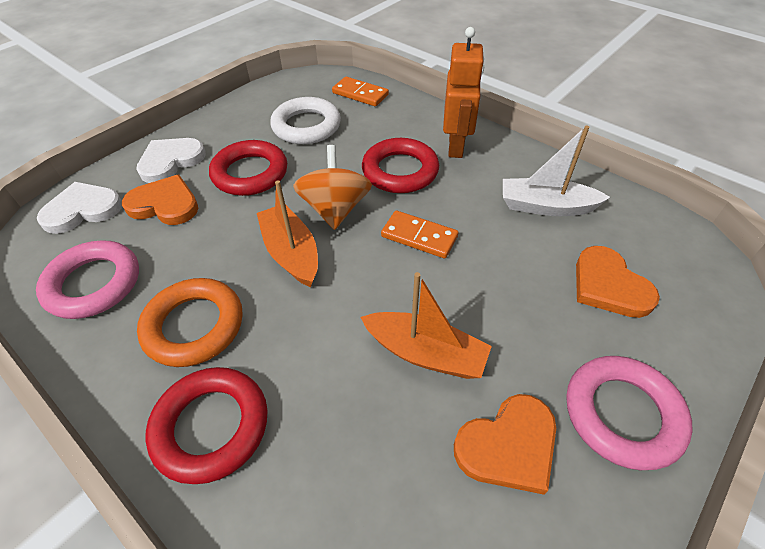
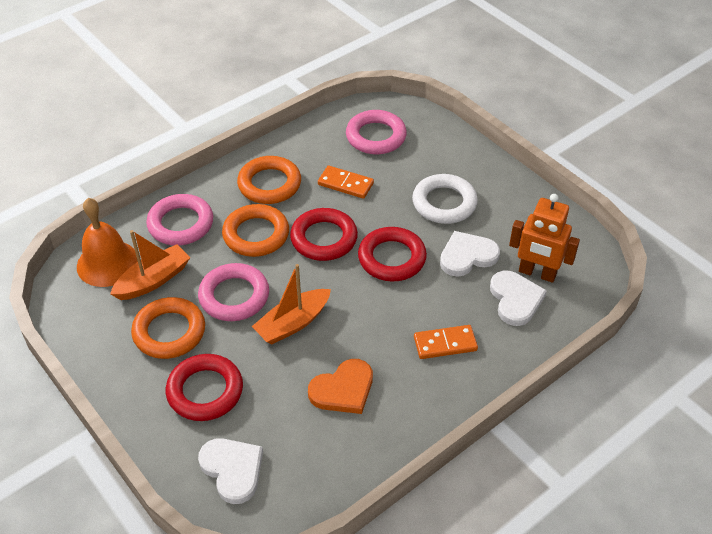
orange bell: 0 -> 1
orange heart: 3 -> 1
orange ring: 1 -> 3
orange spinning top: 1 -> 0
pink ring: 2 -> 3
white boat: 1 -> 0
white heart: 2 -> 3

